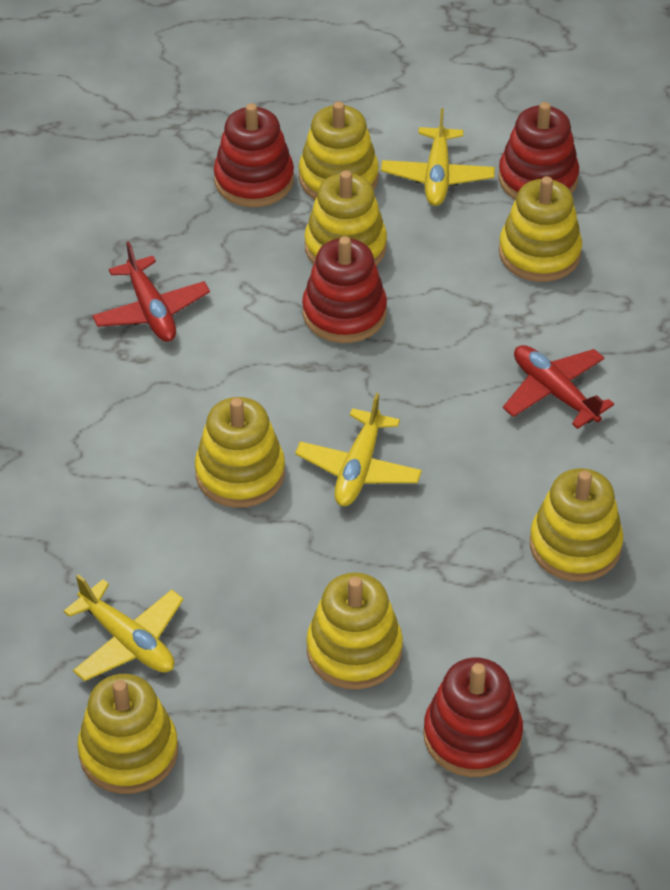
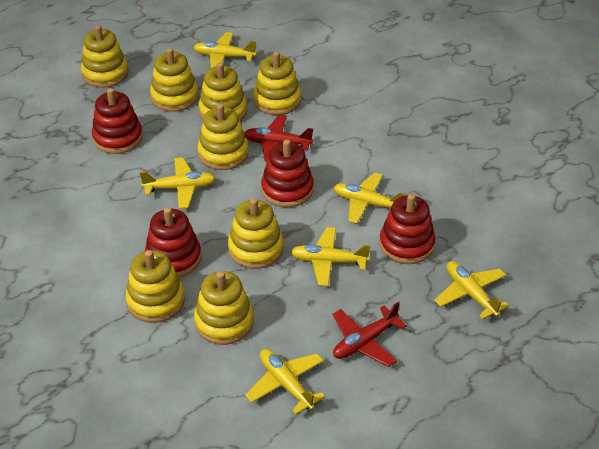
yellow plane: 3 -> 6
yellow stacking toy: 7 -> 8

